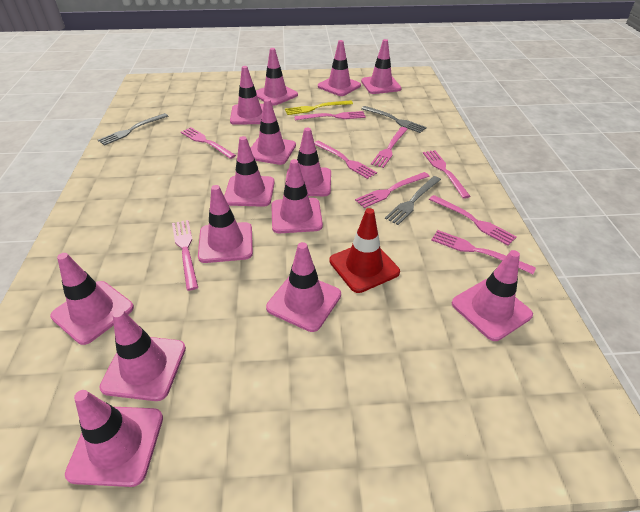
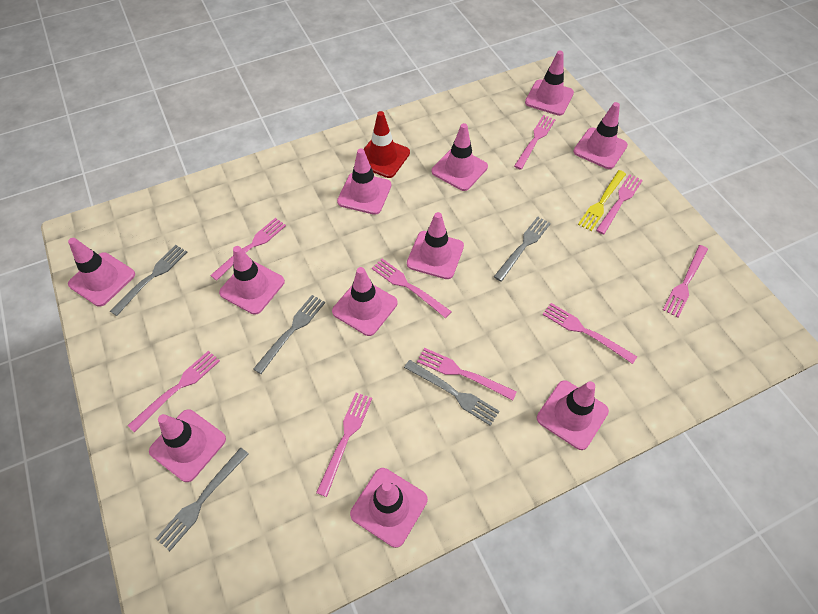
grey fork: 3 -> 5
pink traffic cone: 14 -> 11

